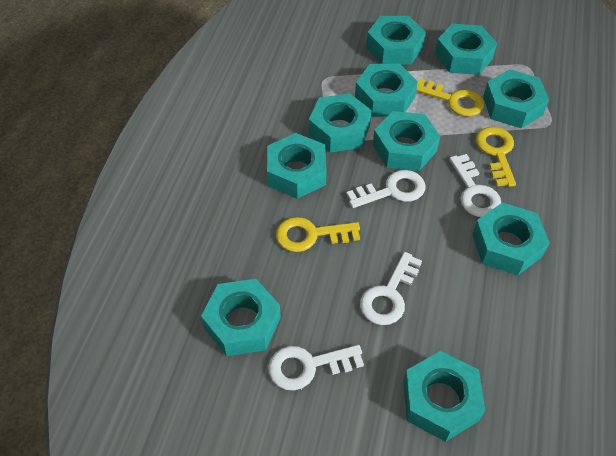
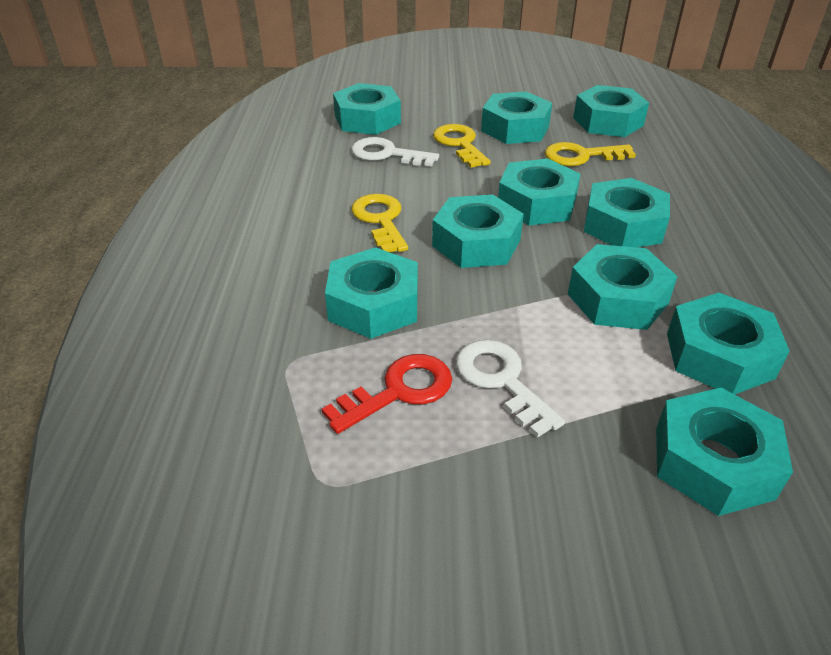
red key: 0 -> 1
white key: 4 -> 2

